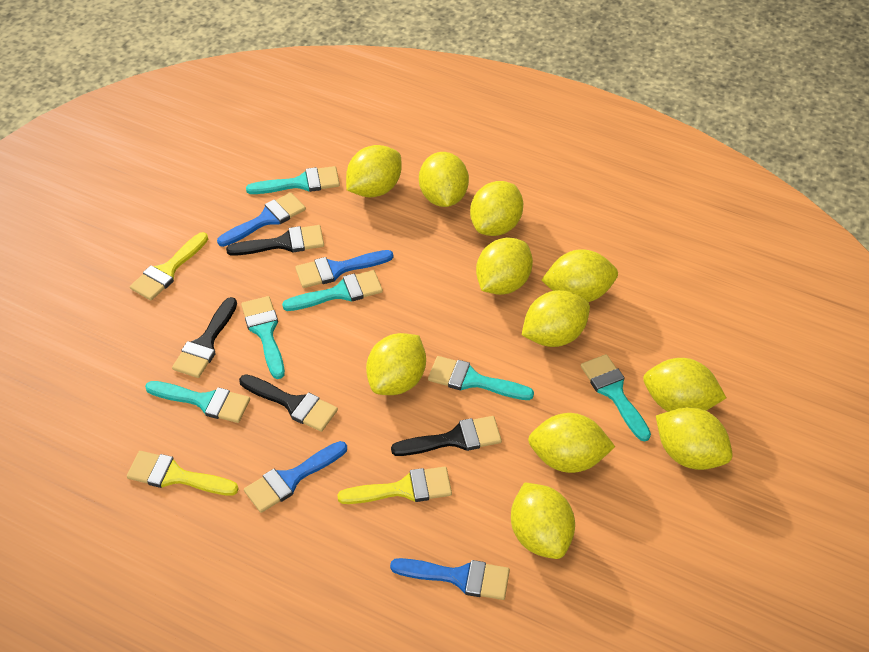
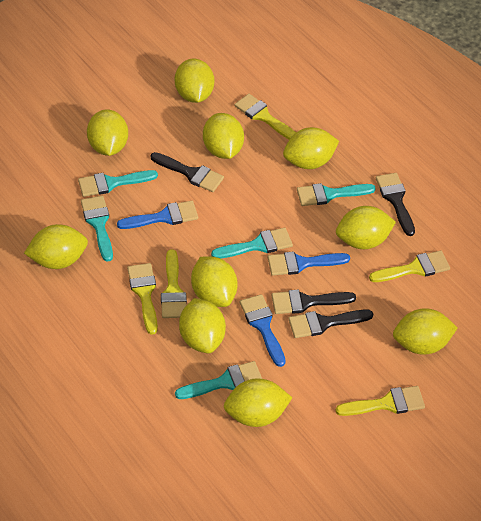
blue brush: 4 -> 3
turquoise brush: 6 -> 5
yellow brush: 3 -> 5
yellow lemon: 11 -> 10

